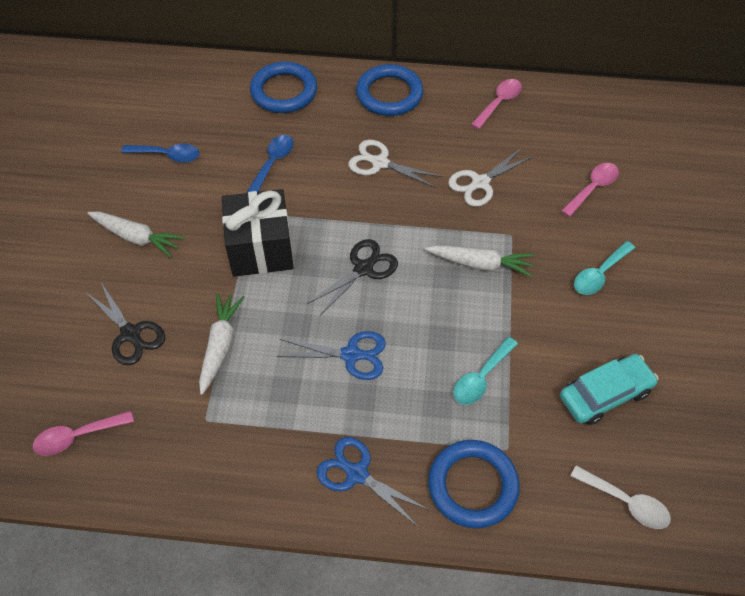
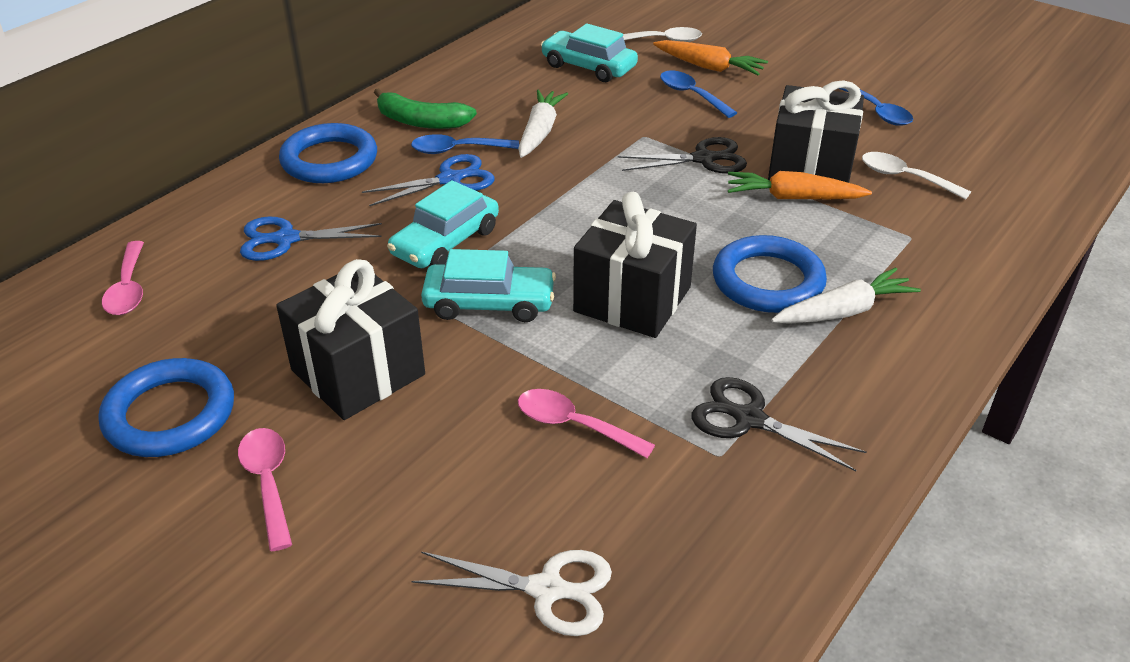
black gift: 1 -> 3
blue spoon: 2 -> 3
green banana: 0 -> 1
orange carrot: 0 -> 2
turquoise car: 1 -> 3
turquoise spoon: 2 -> 0
white carrot: 3 -> 2
white scissors: 2 -> 1
white spoon: 1 -> 2

